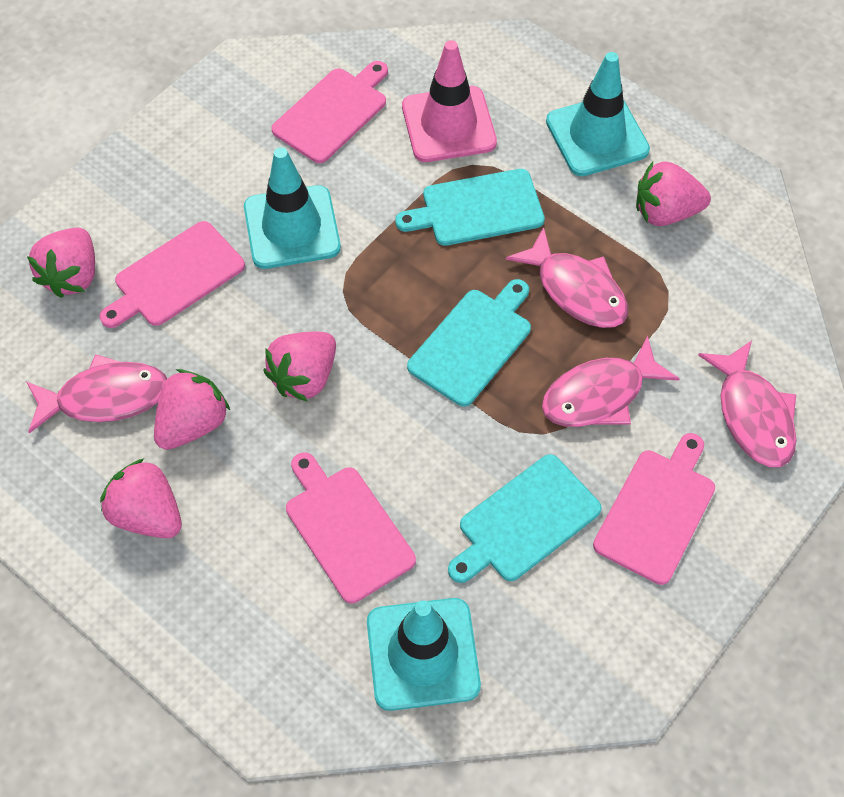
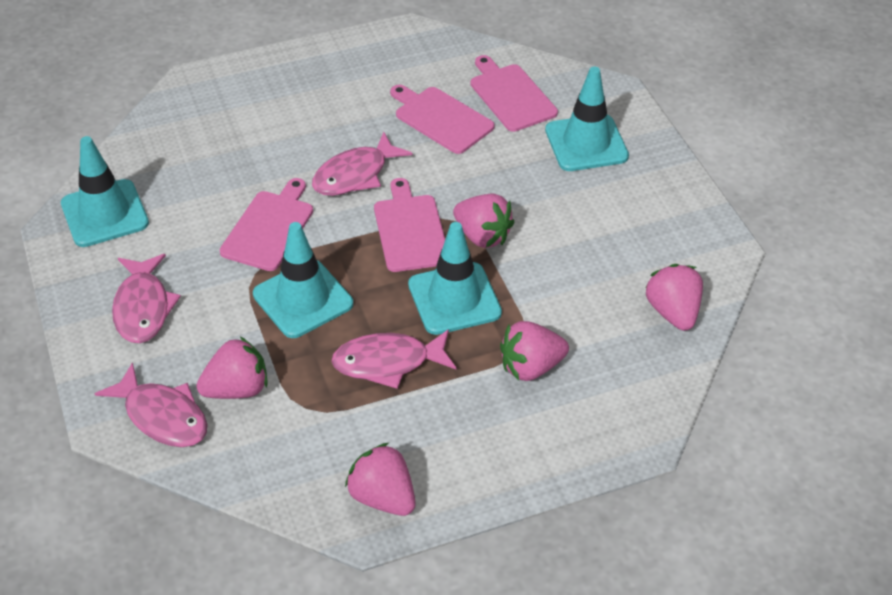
pink traffic cone: 1 -> 0
turquoise cutting board: 3 -> 0
turquoise traffic cone: 3 -> 4

